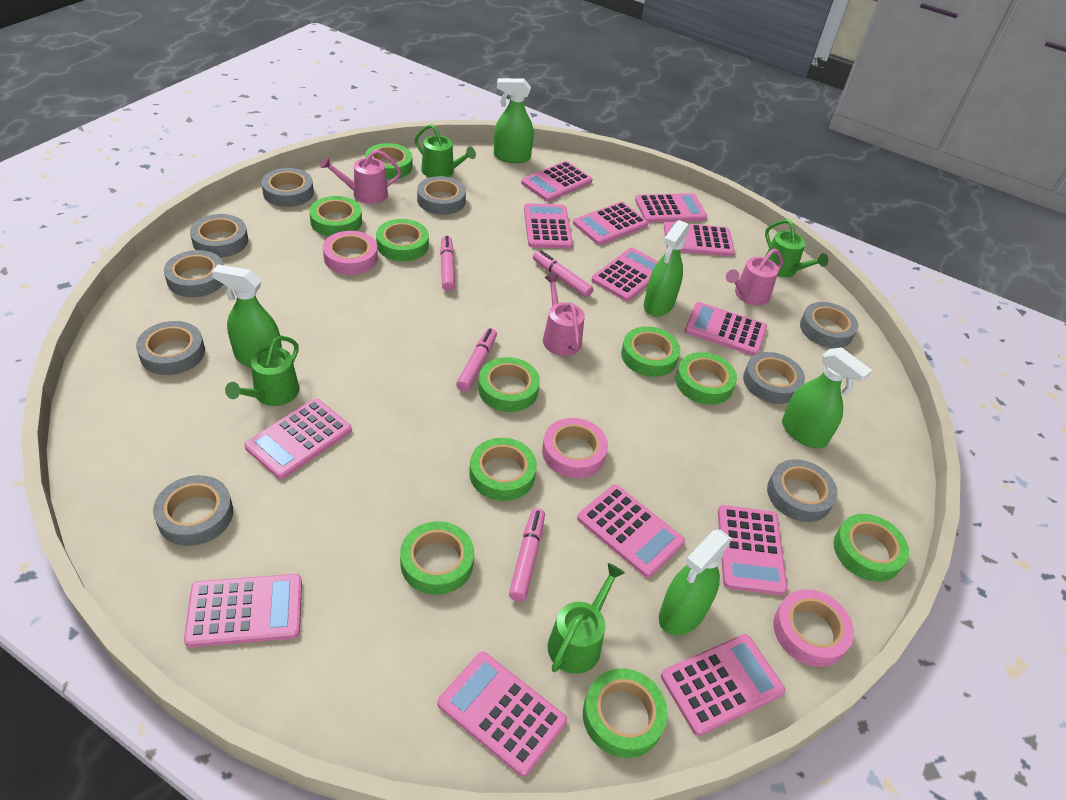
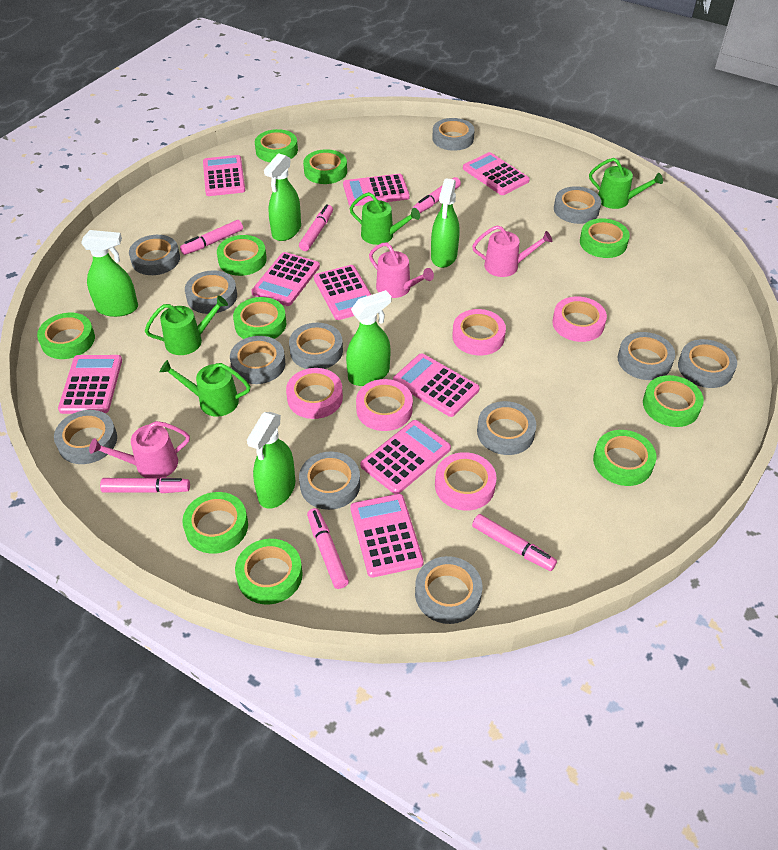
grey tape: 9 -> 12
pink calculator: 13 -> 9
pink marker: 4 -> 6
pink tape: 3 -> 5

